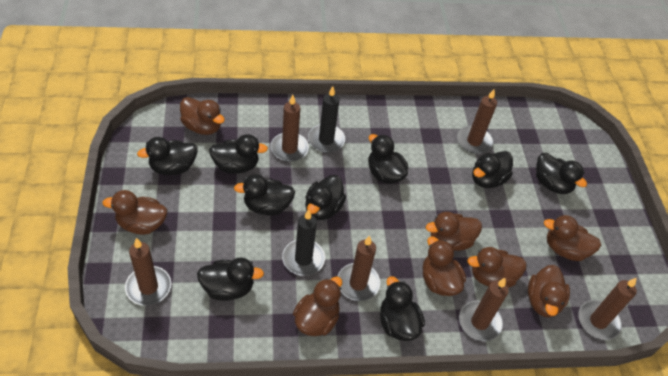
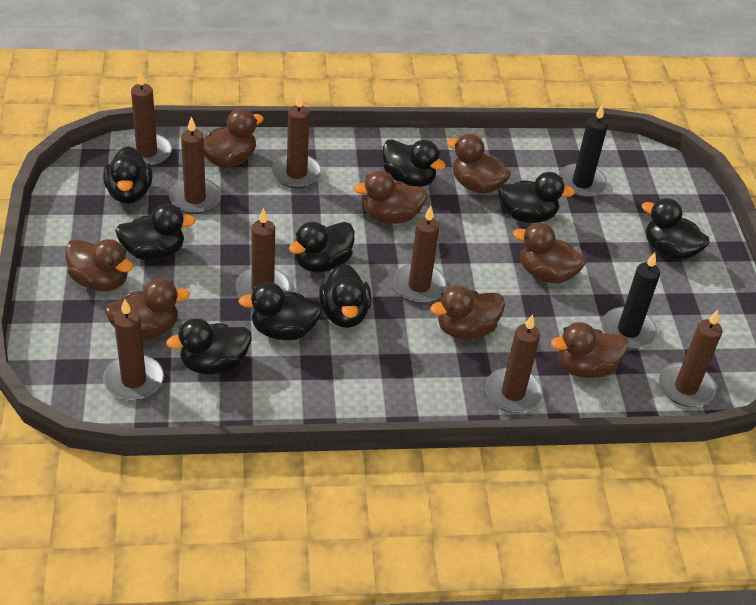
brown candle: 6 -> 8

